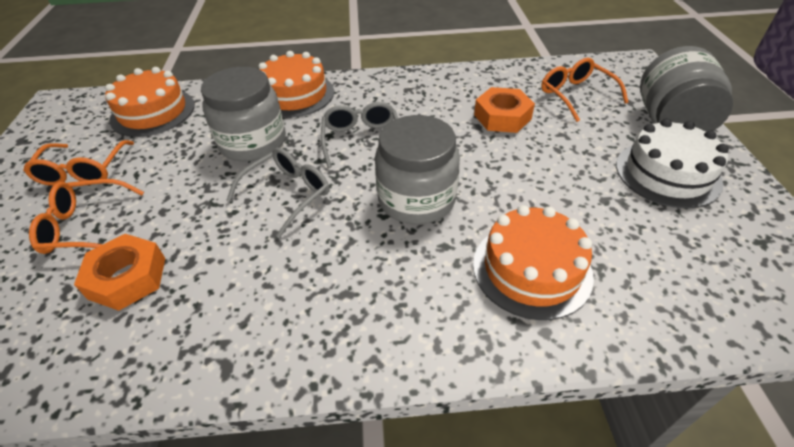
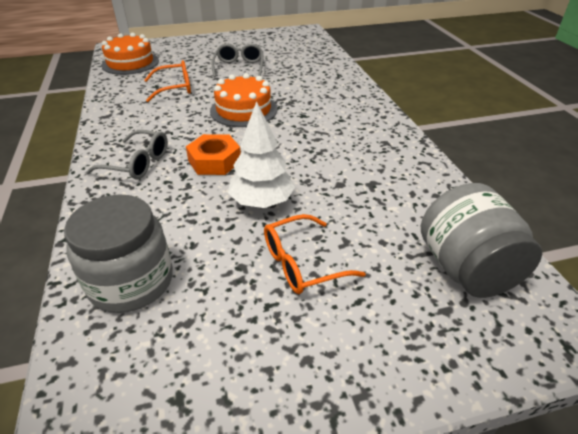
grey jar: 3 -> 2
orange cake: 3 -> 2
orange glasses: 3 -> 2
orange nut: 2 -> 1
white cake: 1 -> 0
white tree: 0 -> 1

